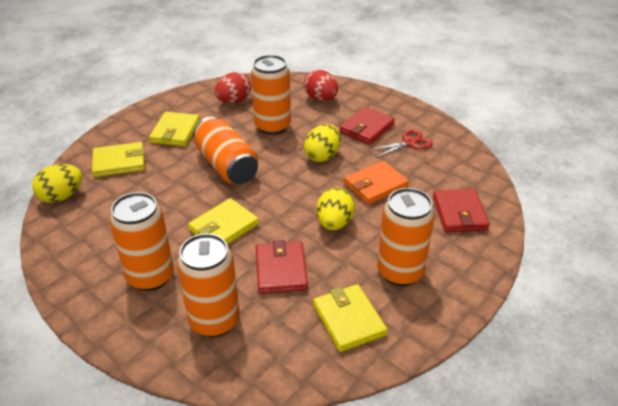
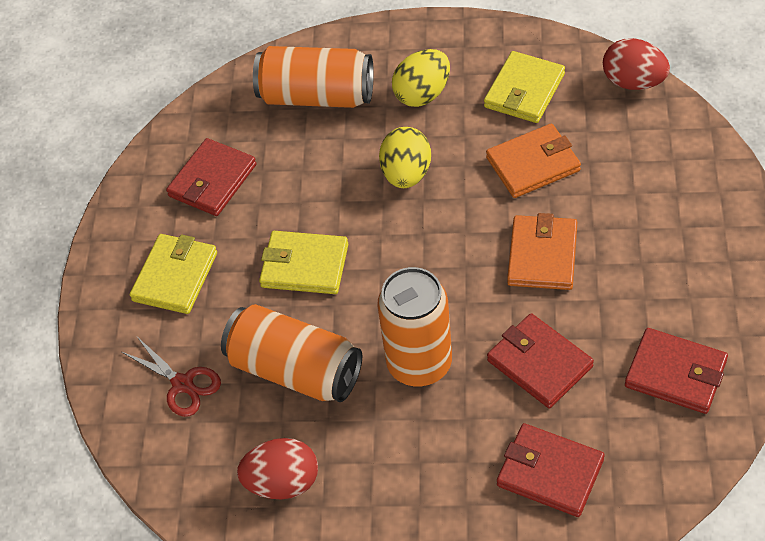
orange can: 5 -> 3
orange wallet: 1 -> 2
red wallet: 3 -> 4
yellow egg: 3 -> 2
yellow wallet: 4 -> 3

